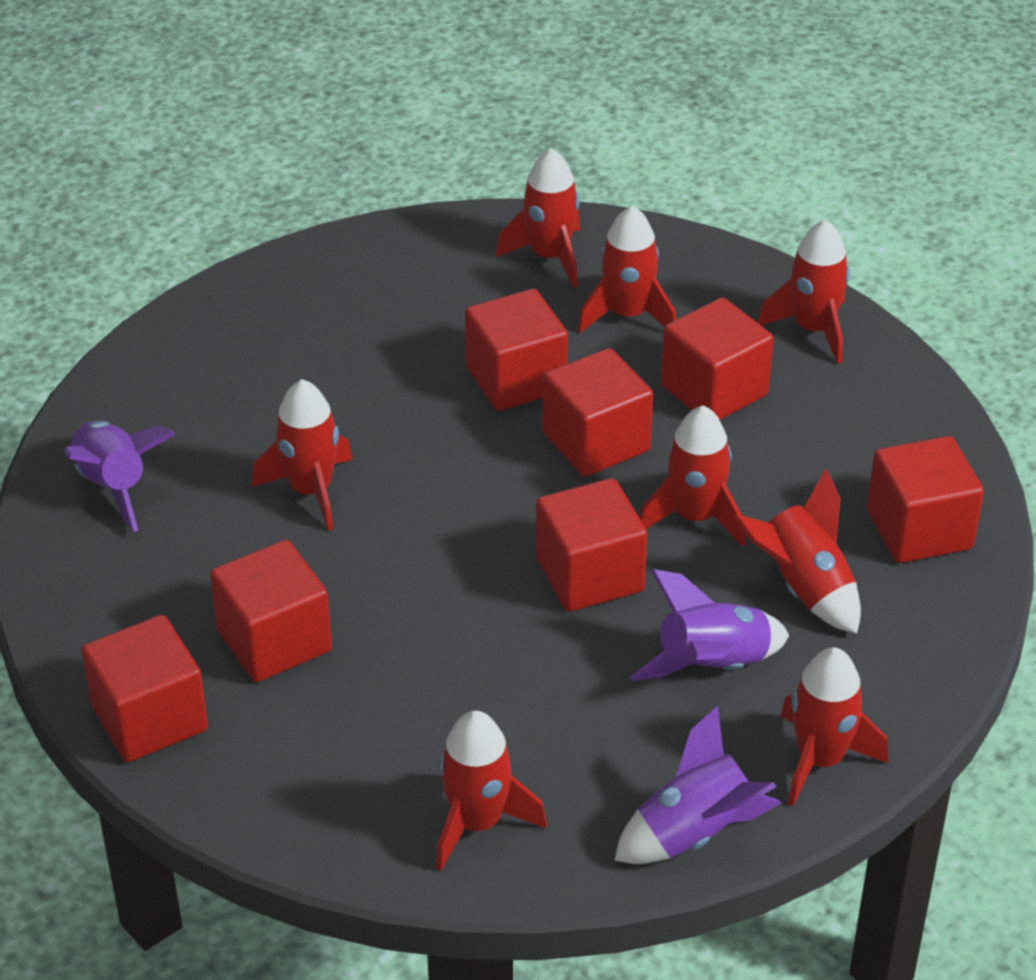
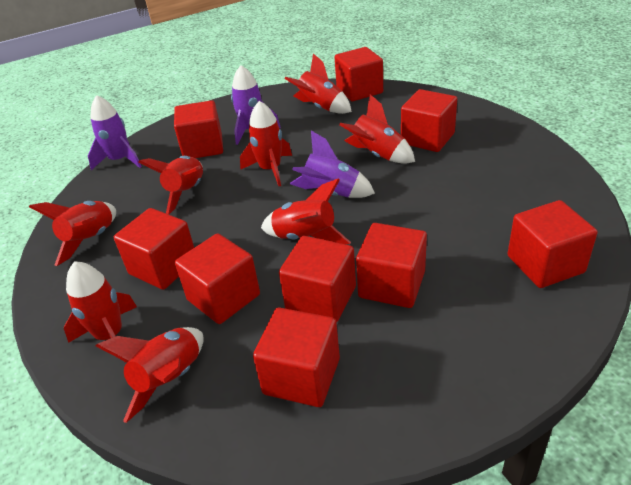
red cube: 7 -> 9

